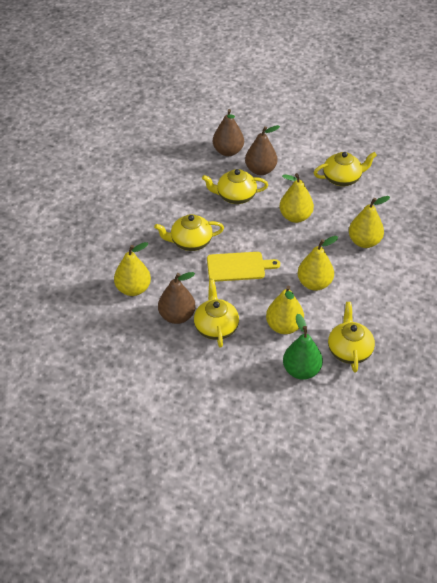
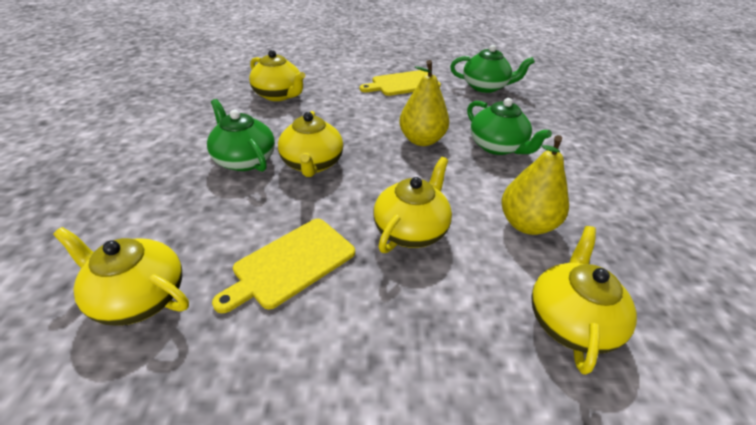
brown pear: 3 -> 0
green pear: 1 -> 0
green teapot: 0 -> 3
yellow cutting board: 1 -> 2
yellow pear: 5 -> 2

